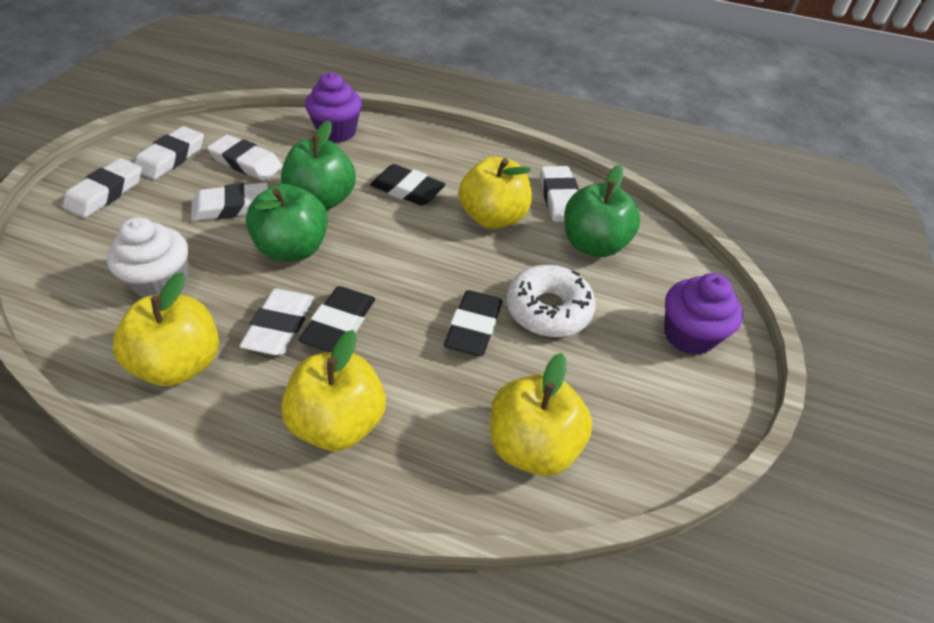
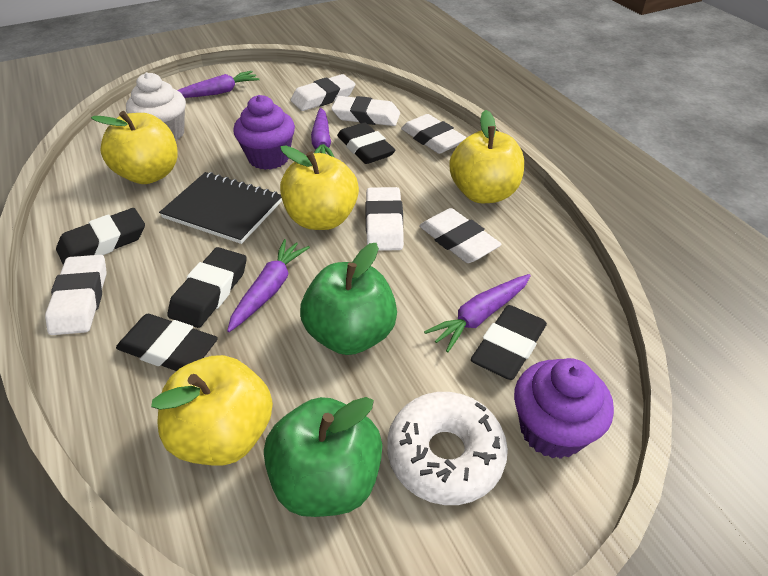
black eraser: 3 -> 5
black notebook: 0 -> 1
green apple: 3 -> 2
purple carrot: 0 -> 4

